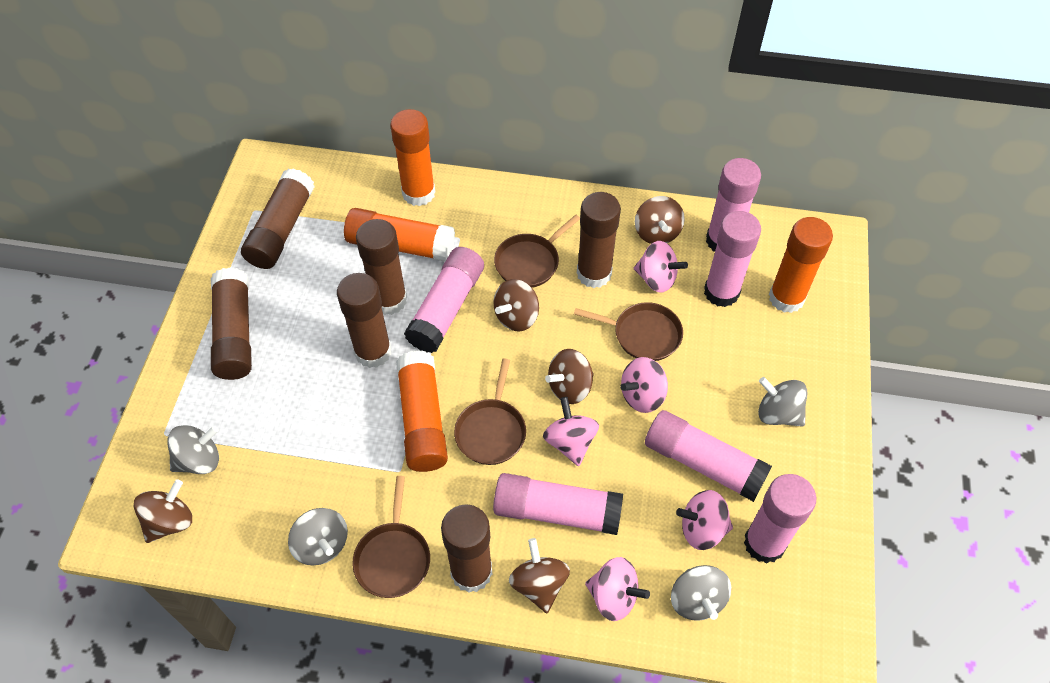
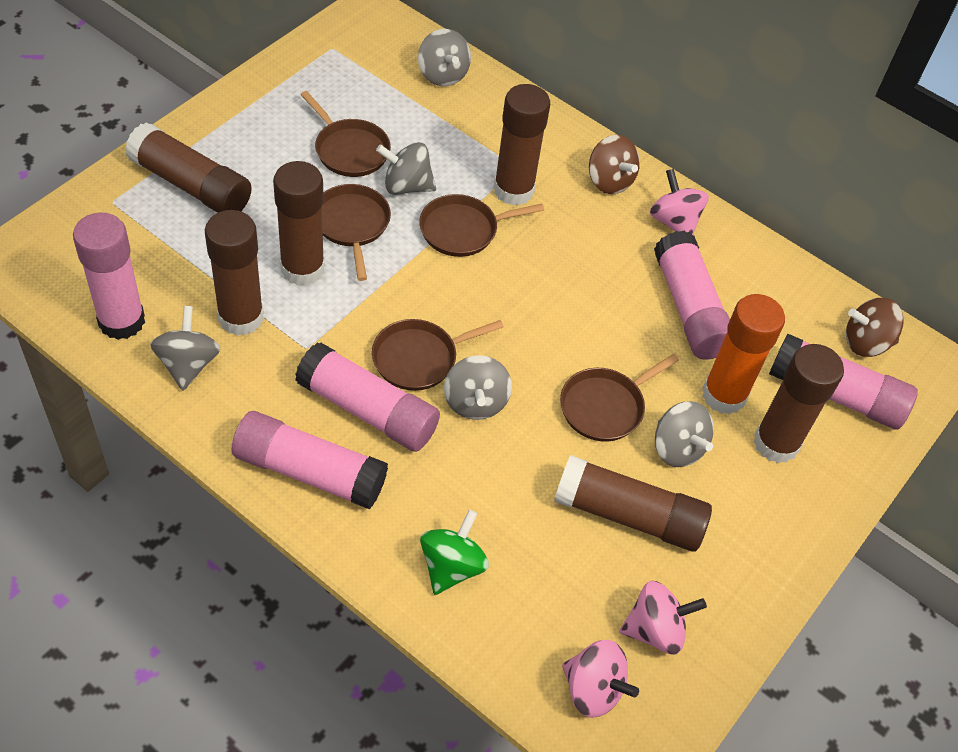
brown pan: 4 -> 5
brown spinning top: 5 -> 2
green spinning top: 0 -> 1
grey spinning top: 4 -> 5
orange glue stick: 4 -> 1
pink glue stick: 6 -> 5
pink spinning top: 5 -> 3

